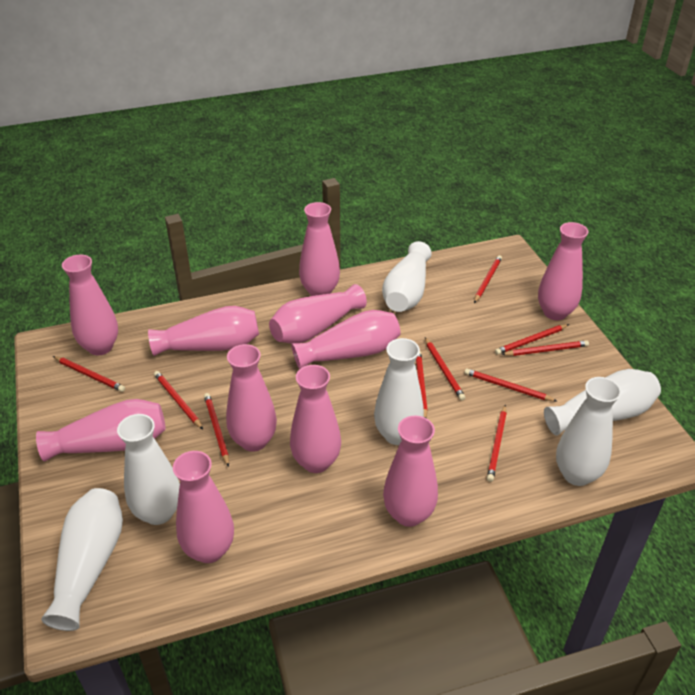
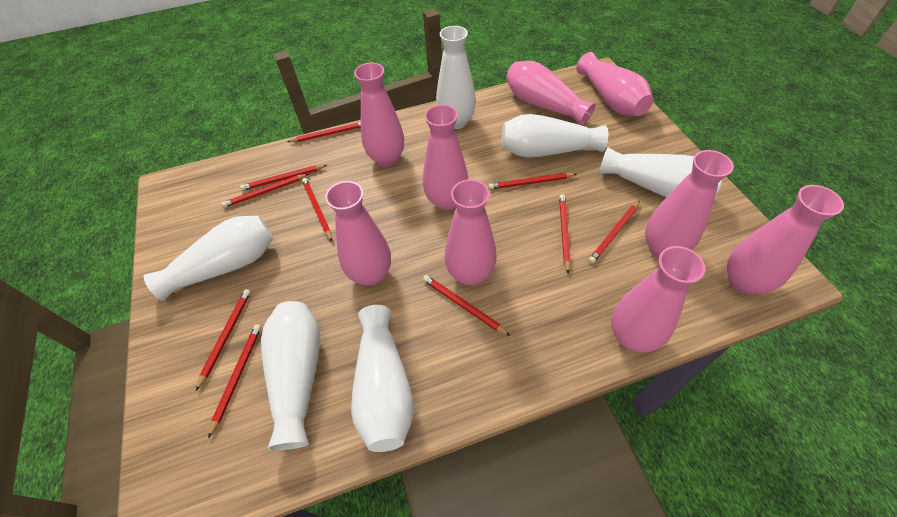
pink vase: 11 -> 9

